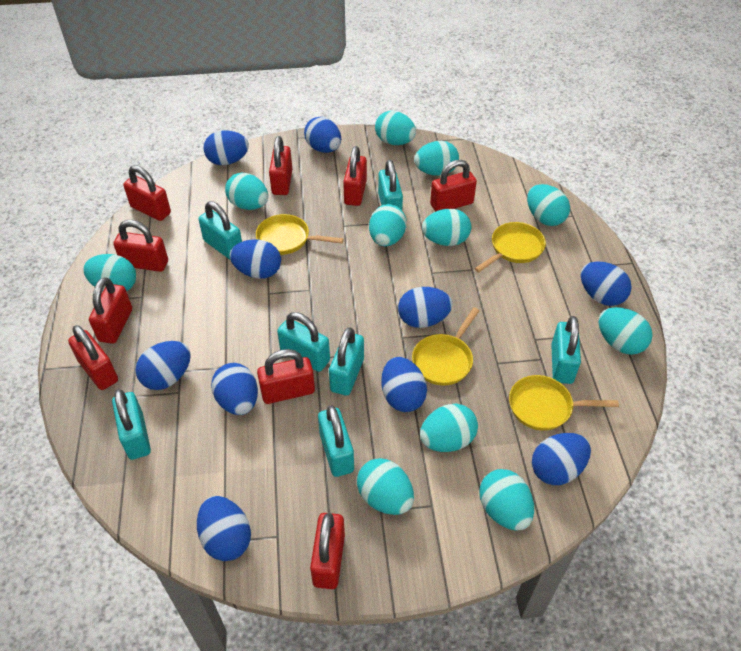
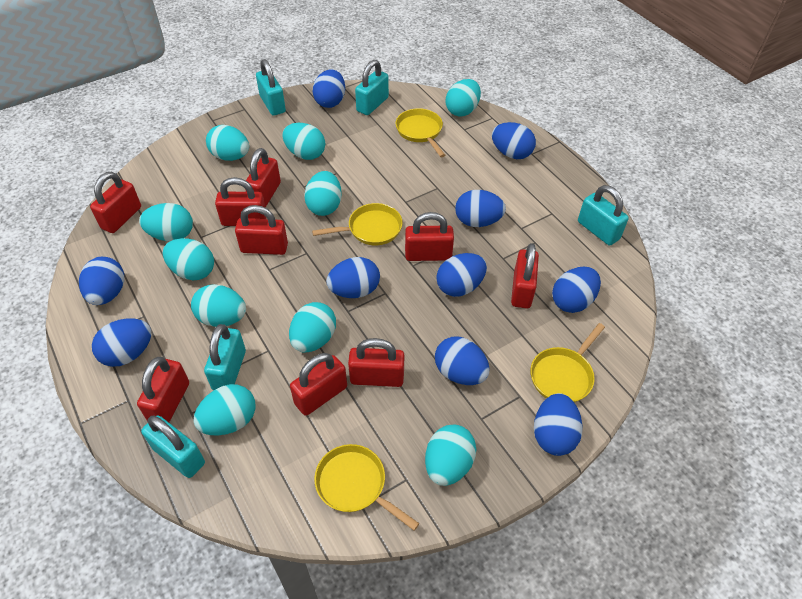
turquoise egg: 11 -> 10
turquoise padlock: 7 -> 5

